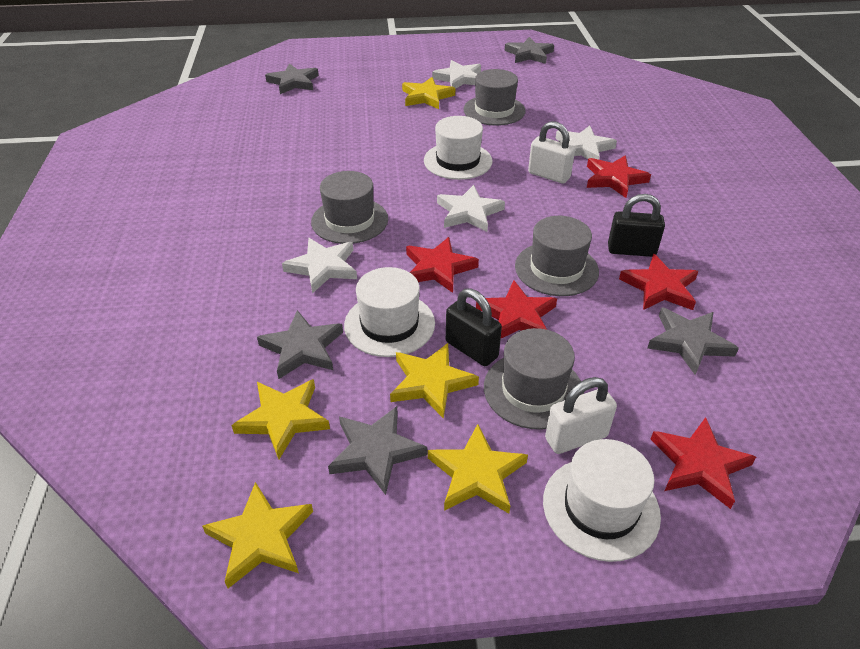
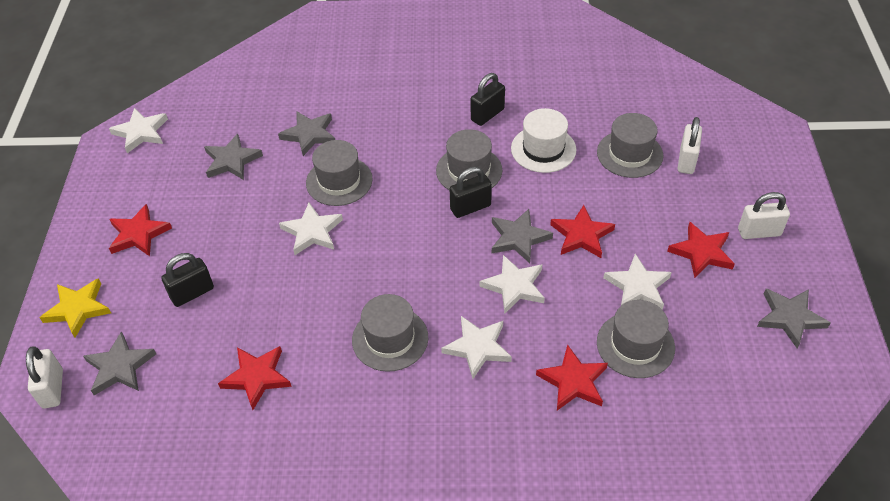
black padlock: 2 -> 3
grey hat: 4 -> 5
white hat: 3 -> 1
white padlock: 2 -> 3
white star: 4 -> 5
yellow star: 5 -> 1

